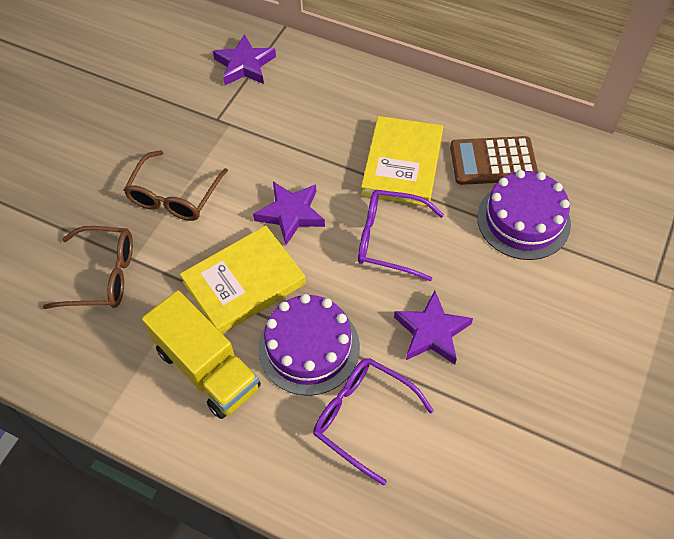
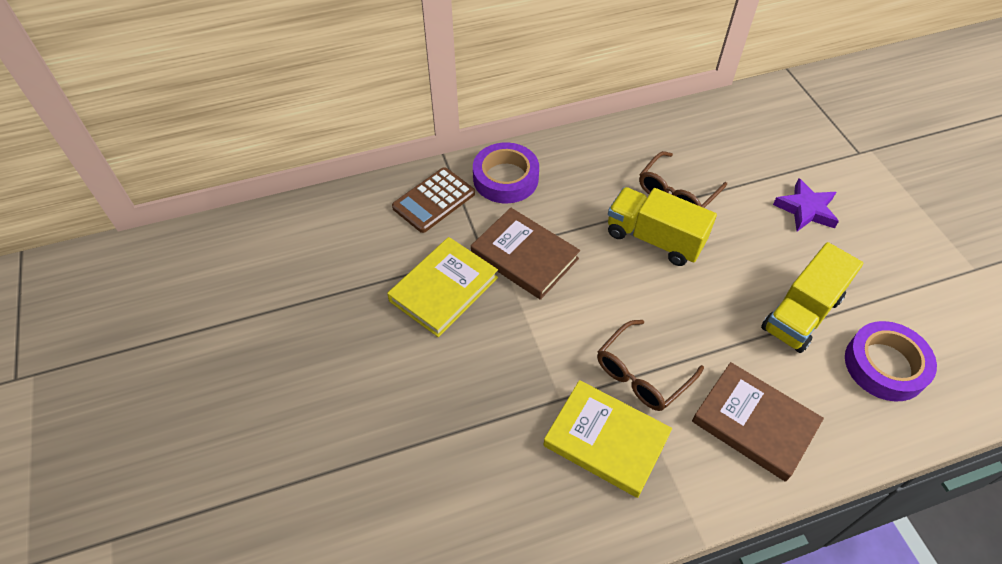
brown book: 0 -> 2
purple cake: 2 -> 0
purple glasses: 2 -> 0
purple star: 3 -> 1
purple tape: 0 -> 2
yellow truck: 1 -> 2

